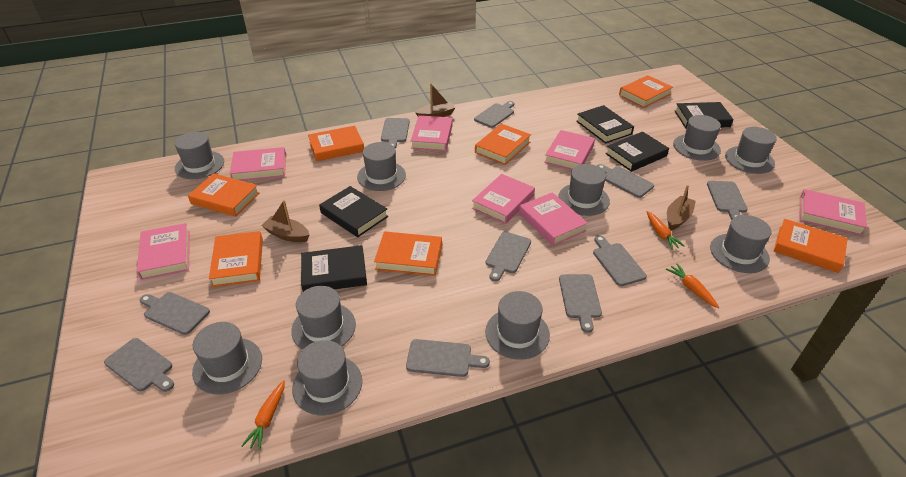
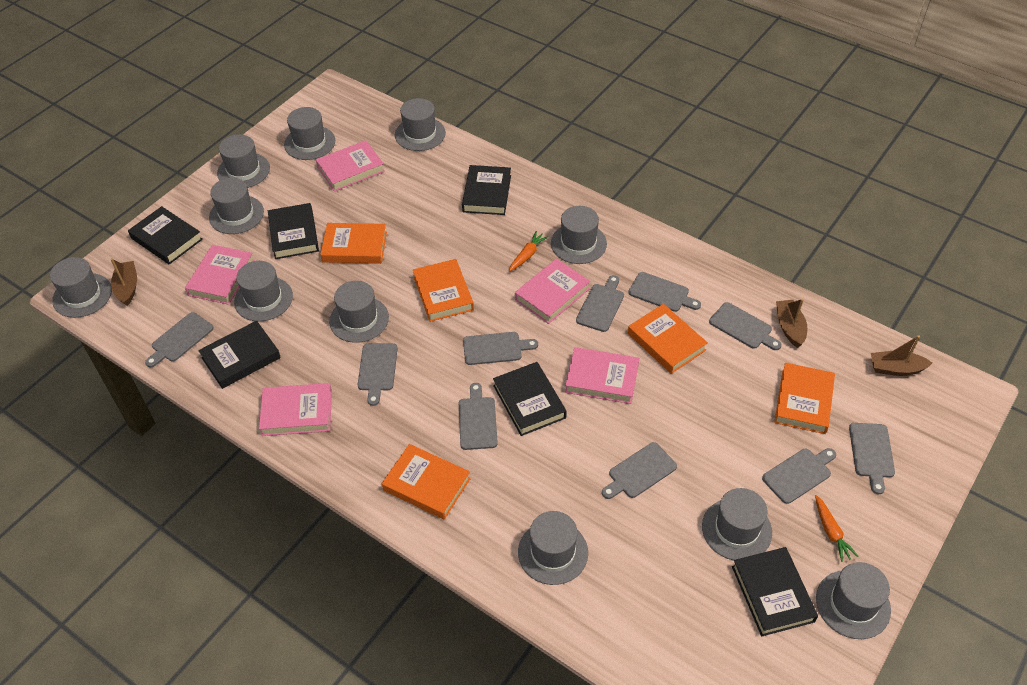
black book: 5 -> 6
grey hat: 10 -> 11
orange book: 7 -> 5
orange carrot: 3 -> 2
pink book: 7 -> 5

